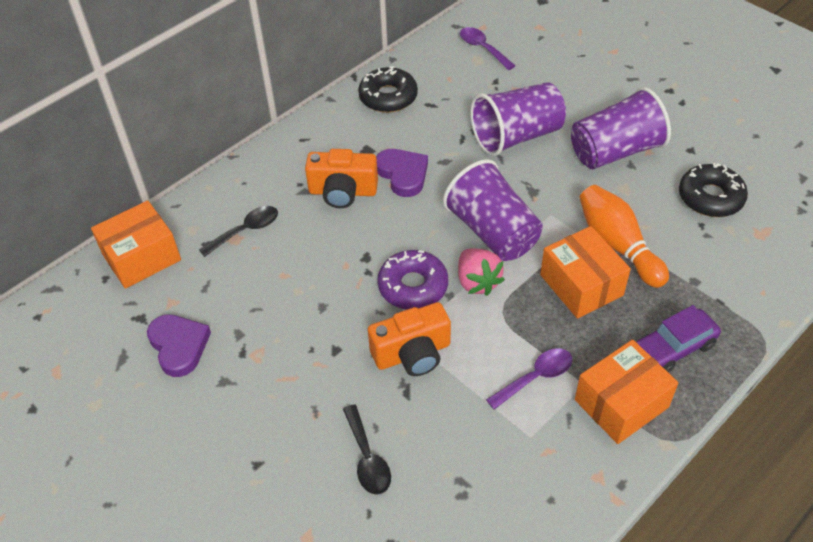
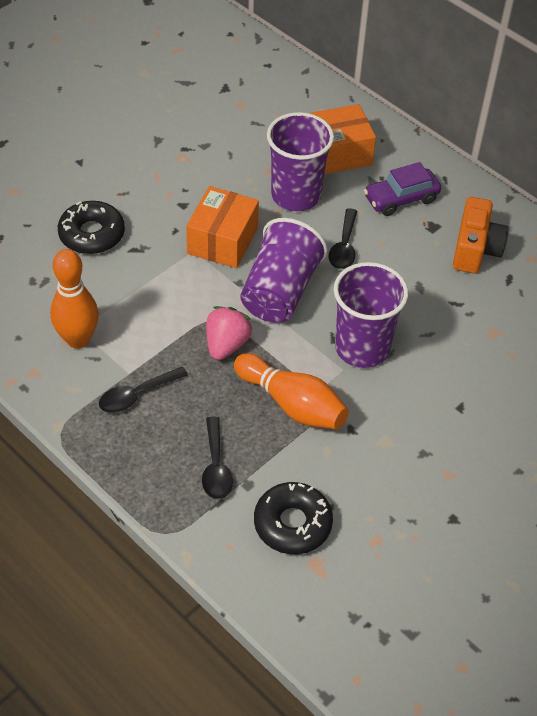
black spoon: 2 -> 3
orange bowling pin: 1 -> 2
orange box: 3 -> 2
orange camera: 2 -> 1
purple donut: 1 -> 0
purple heart: 2 -> 0
purple spoon: 2 -> 0

